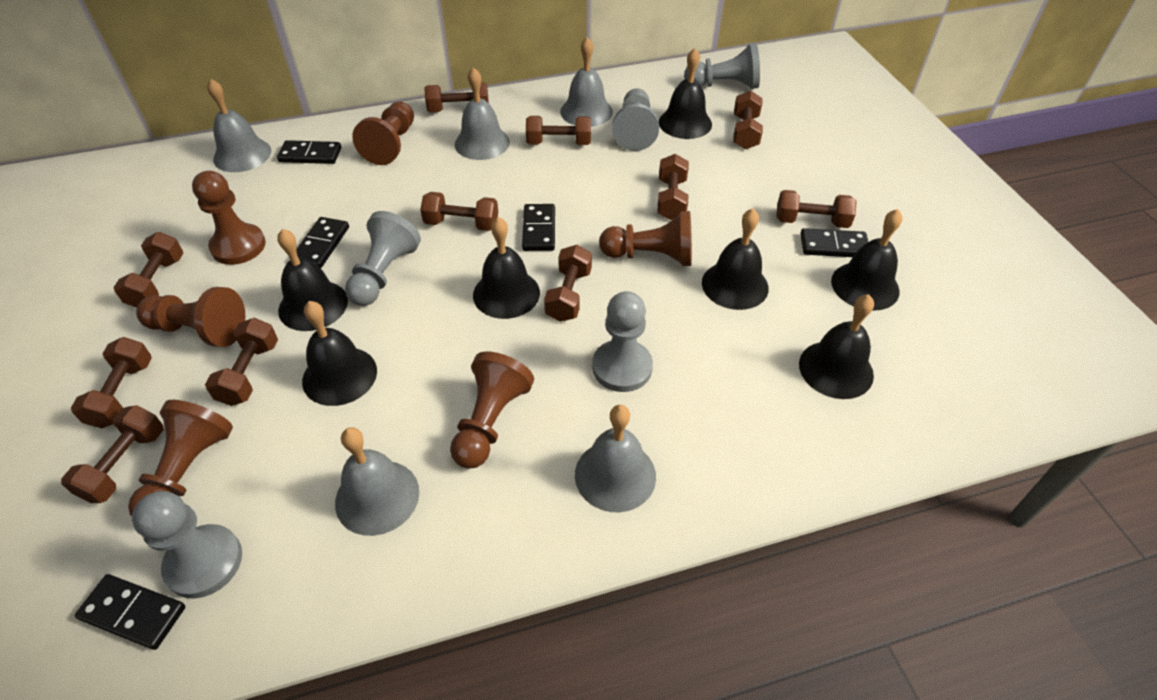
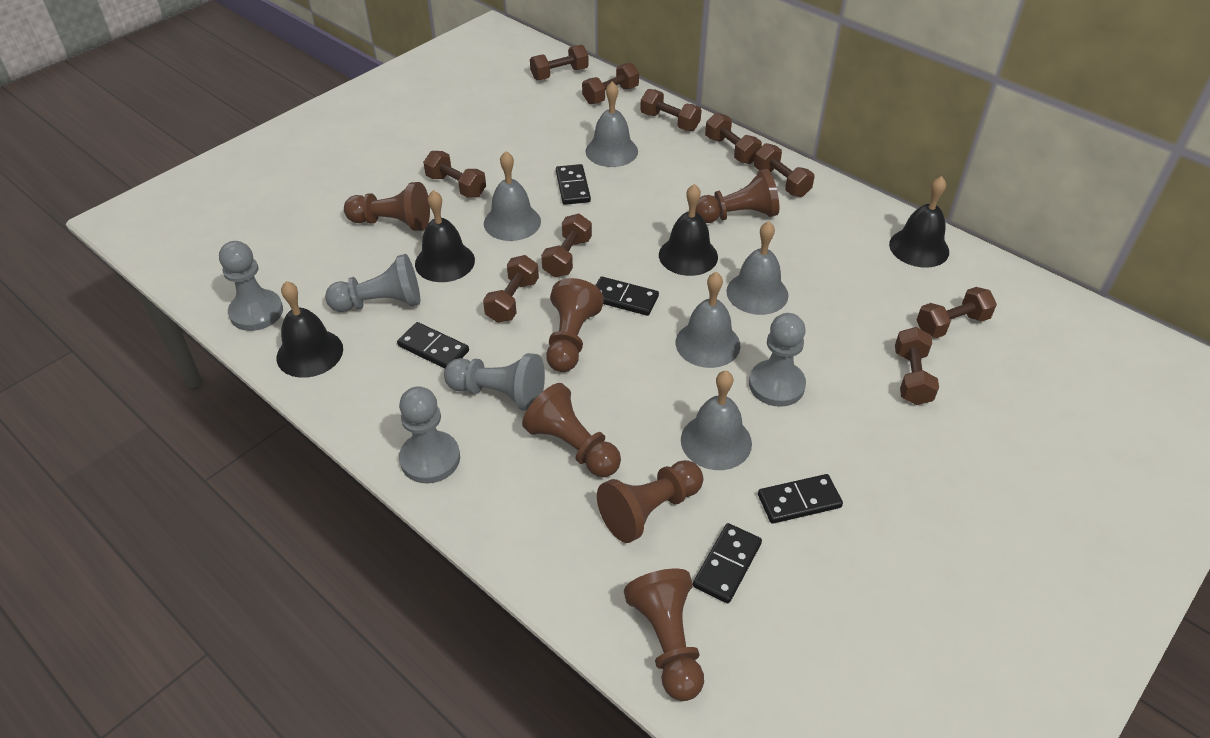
black bell: 7 -> 4
brown dumbbell: 11 -> 10

